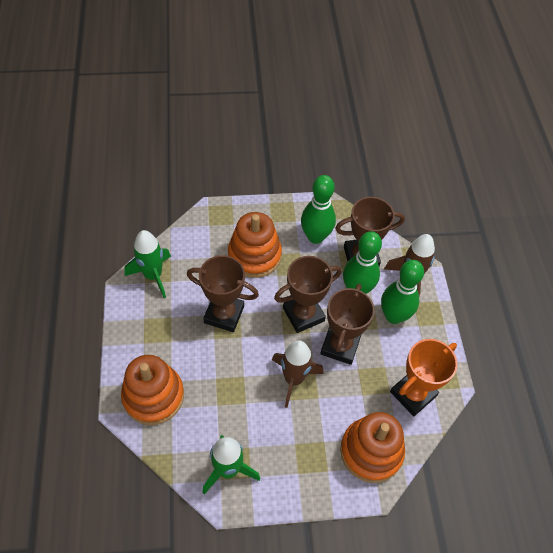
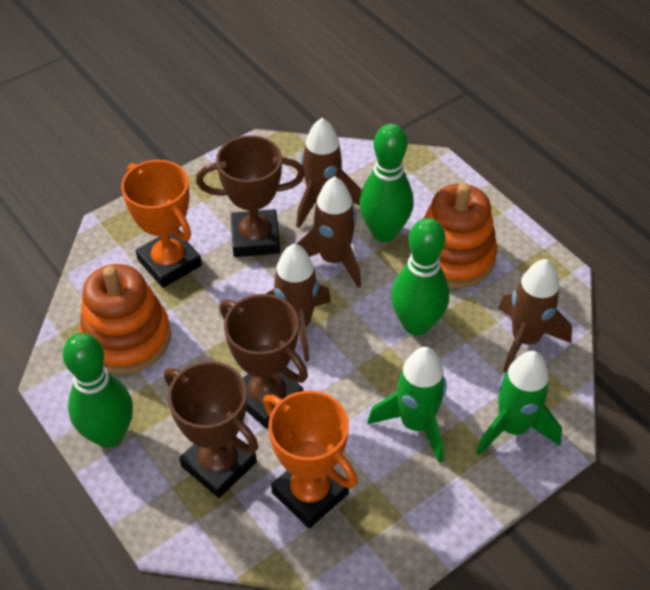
brown rocket: 2 -> 4
brown trophy: 4 -> 3
orange stacking toy: 3 -> 2
orange trophy: 1 -> 2

